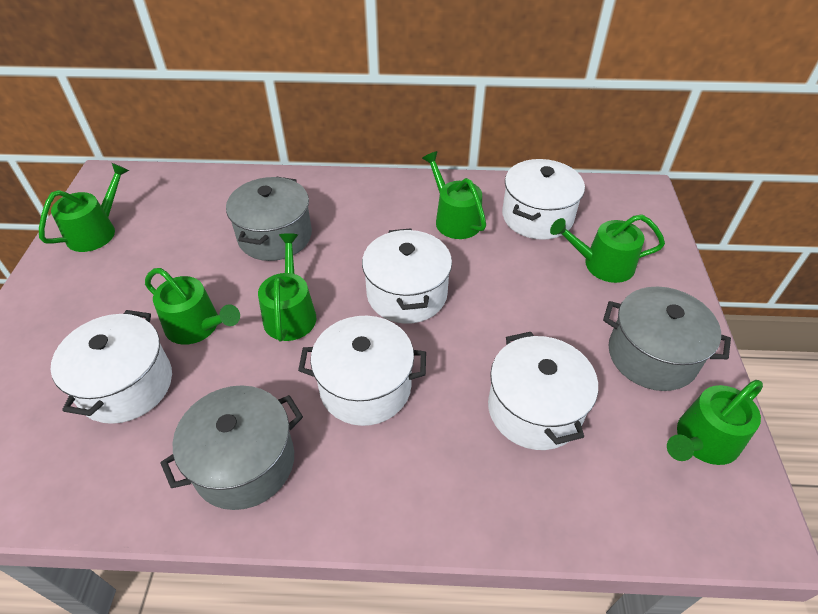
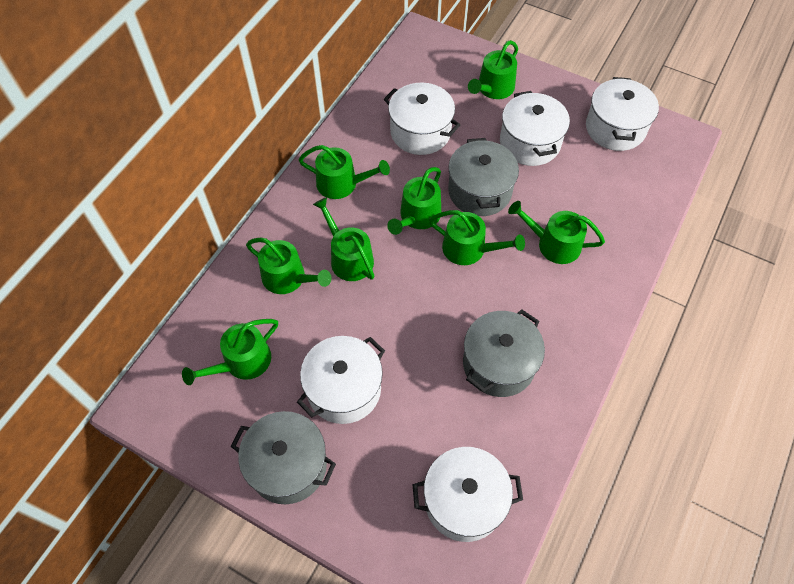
green watering can: 6 -> 8

